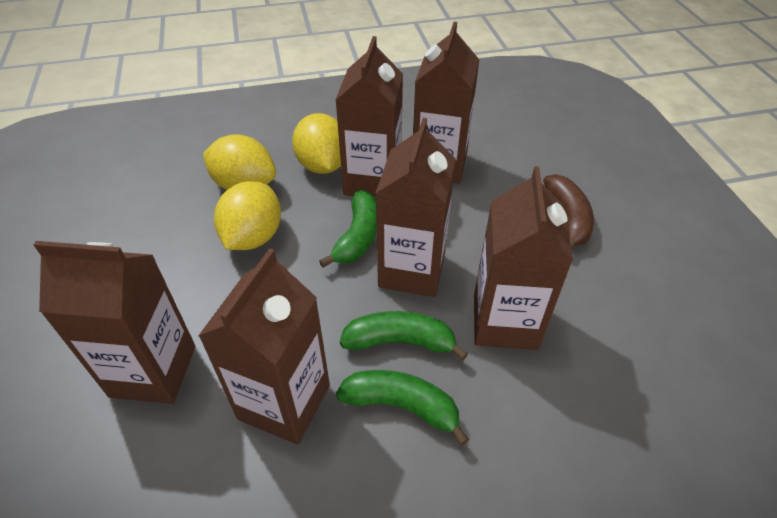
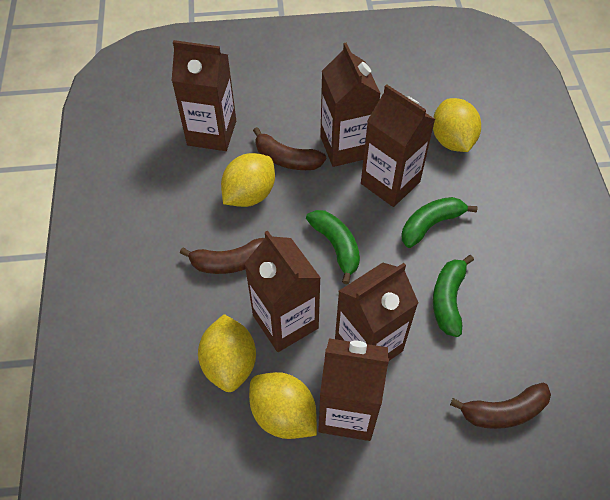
brown banana: 1 -> 3
yellow lemon: 3 -> 4

